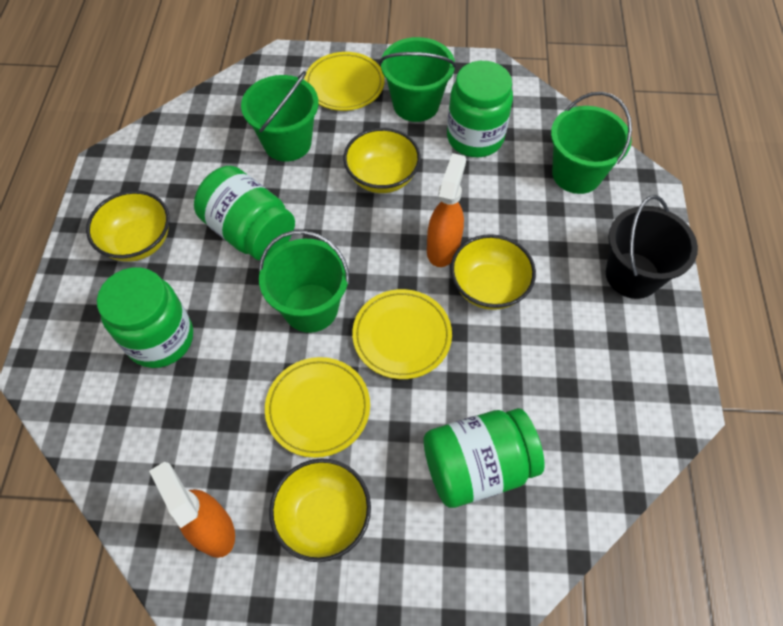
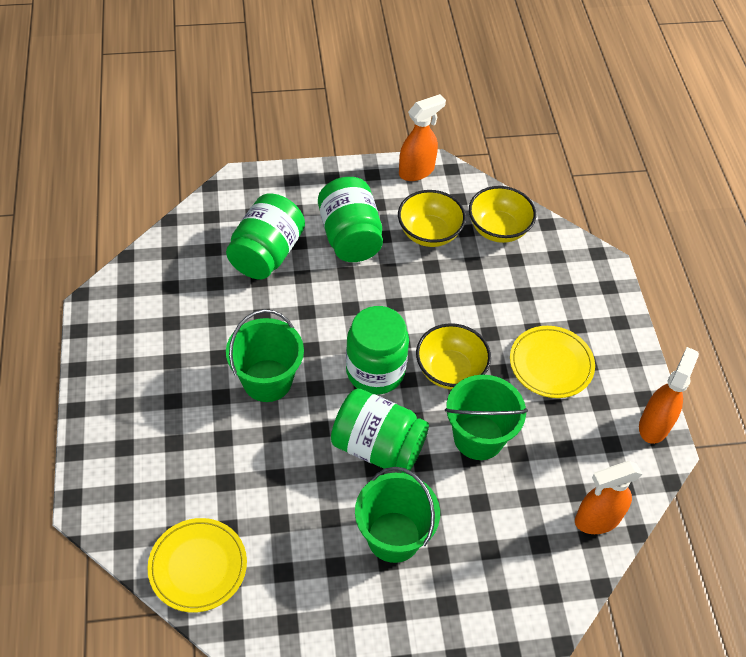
black bucket: 1 -> 0
green bucket: 4 -> 3
orange spray bottle: 2 -> 3
yellow bowl: 4 -> 3
yellow plate: 3 -> 2

